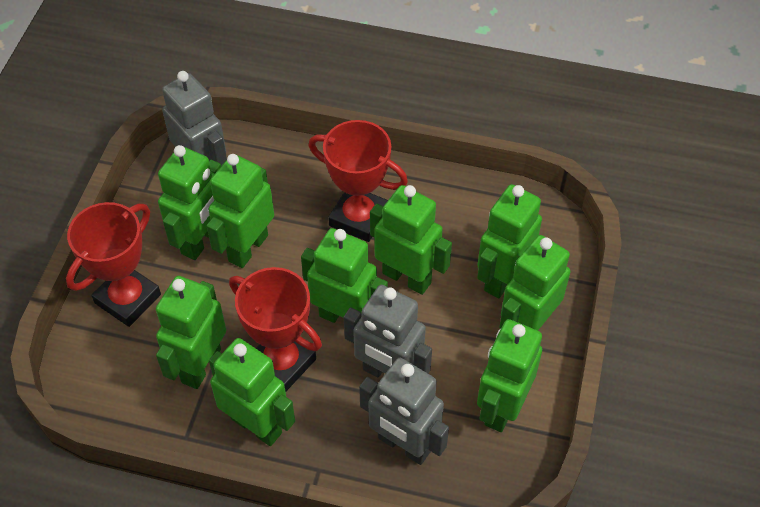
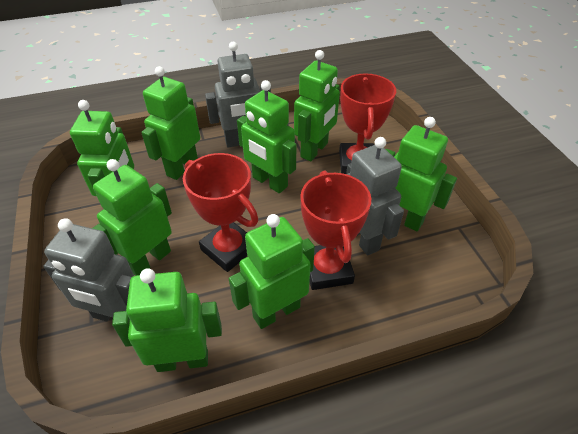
green robot: 9 -> 8

